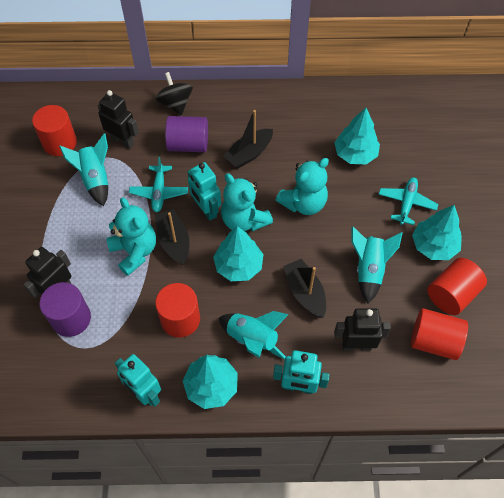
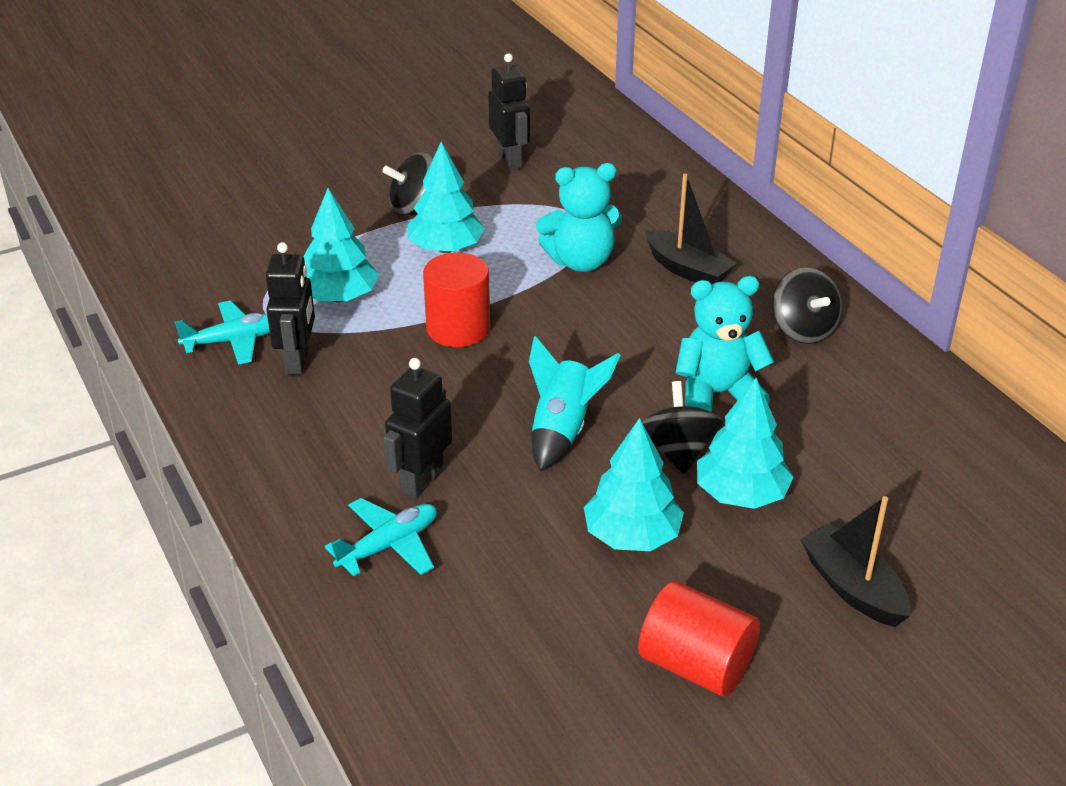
black boat: 3 -> 2
black spinning top: 1 -> 3
purple cylinder: 2 -> 0
red cylinder: 4 -> 2
turquoise robot: 3 -> 0
turquoise rocket: 3 -> 1
turquoise teddy bear: 3 -> 2

